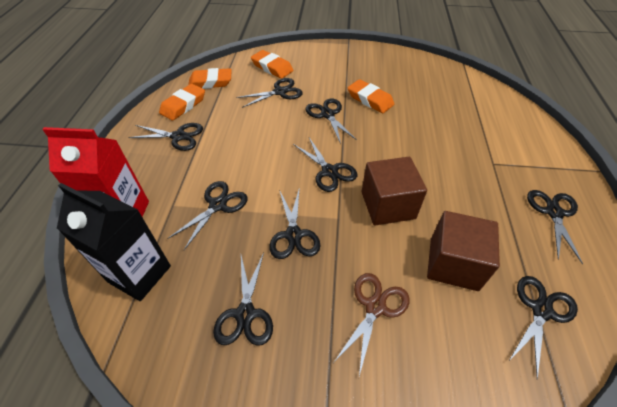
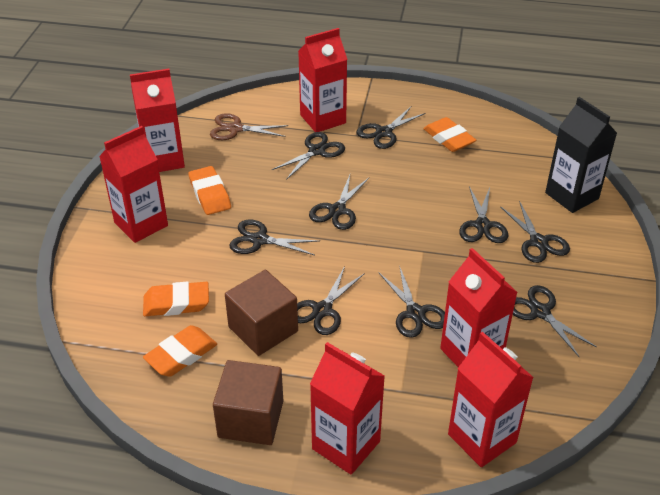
red carton: 1 -> 6

